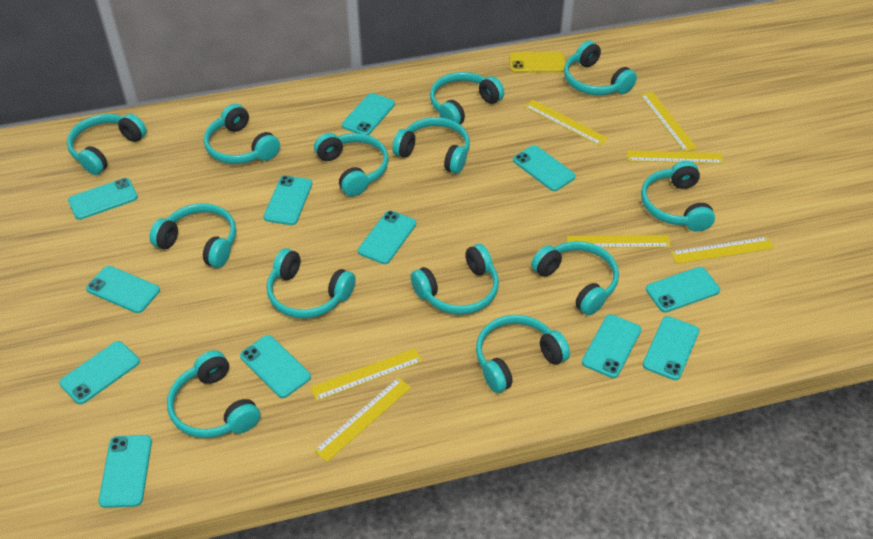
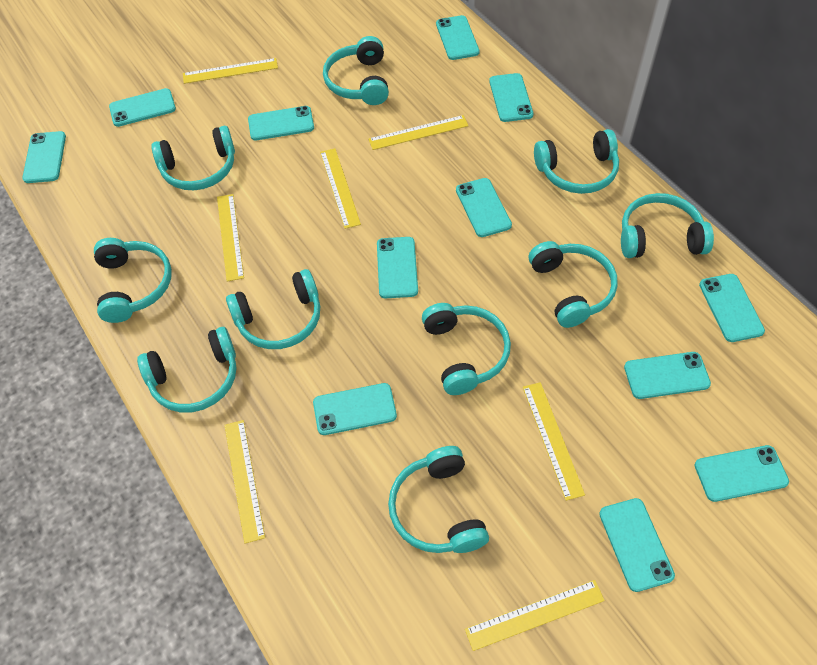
turquoise headphones: 13 -> 10
yellow phone: 1 -> 0

